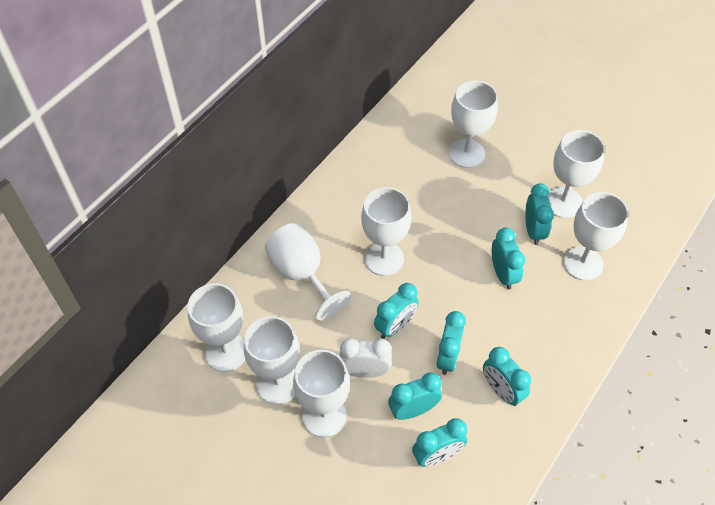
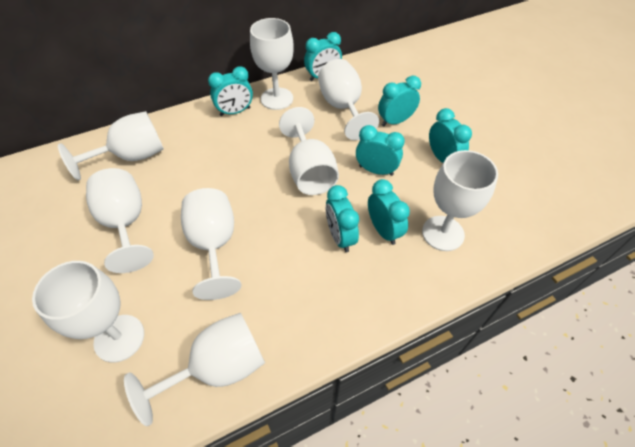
white clock: 1 -> 0
white goblet: 8 -> 9

